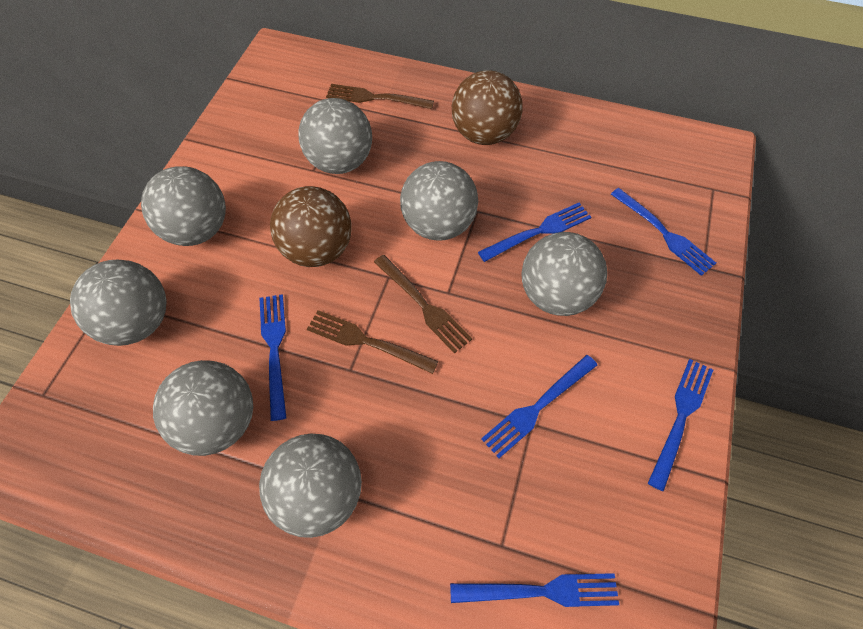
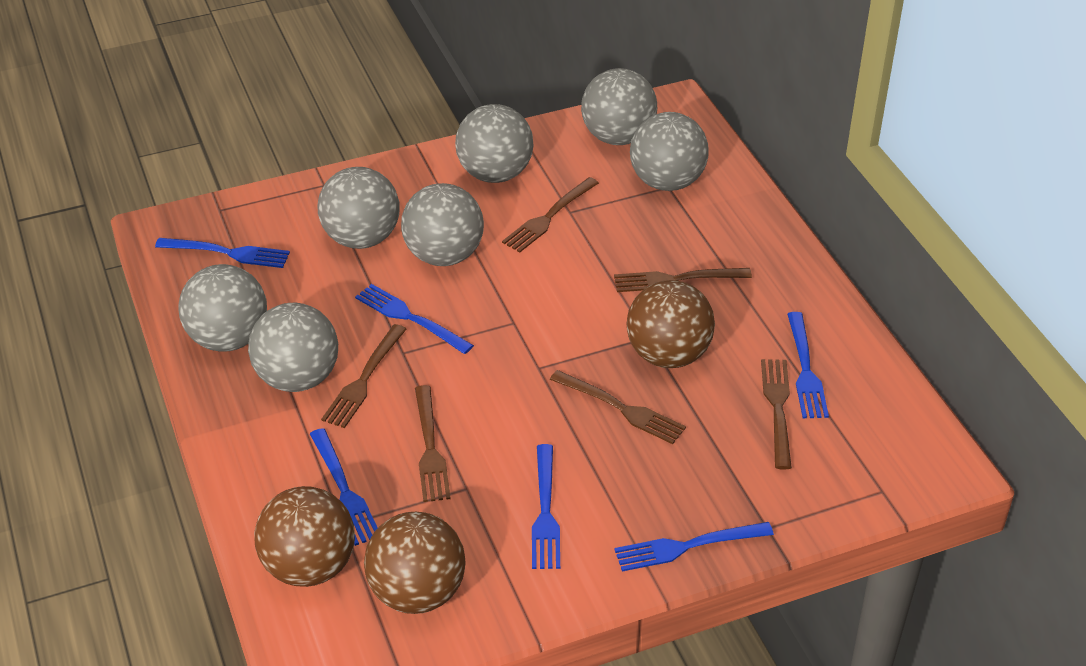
brown ball: 2 -> 3
brown fork: 3 -> 6

